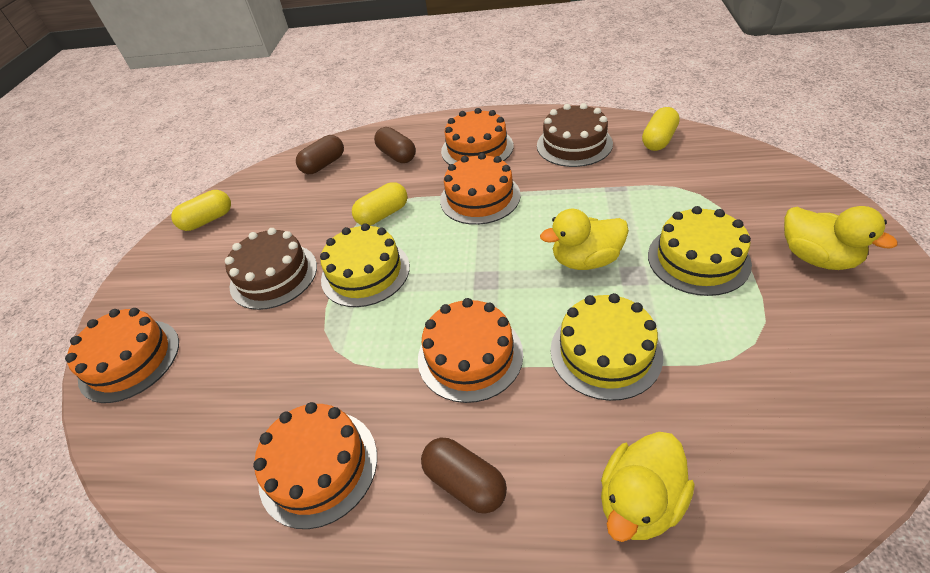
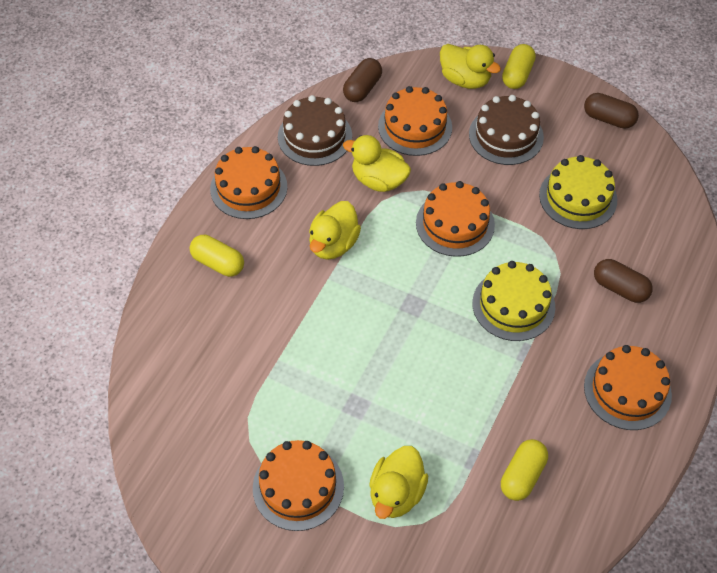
yellow cake: 3 -> 2
yellow duck: 3 -> 4

